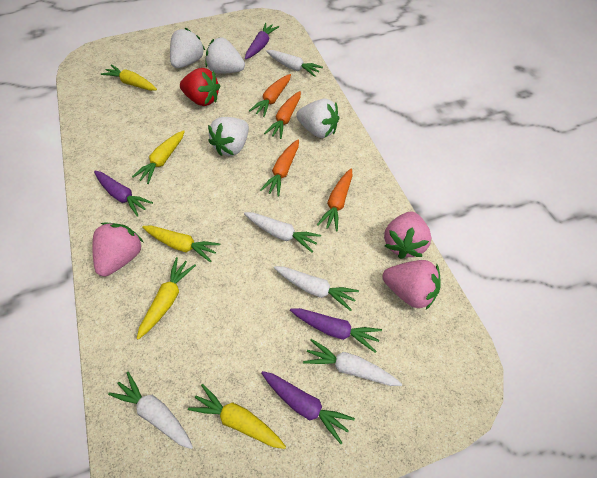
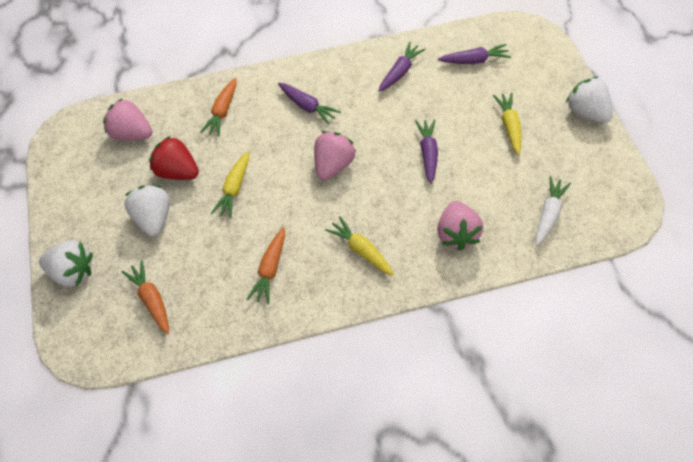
orange carrot: 4 -> 3
white carrot: 5 -> 1
white strawberry: 4 -> 3
yellow carrot: 5 -> 3

